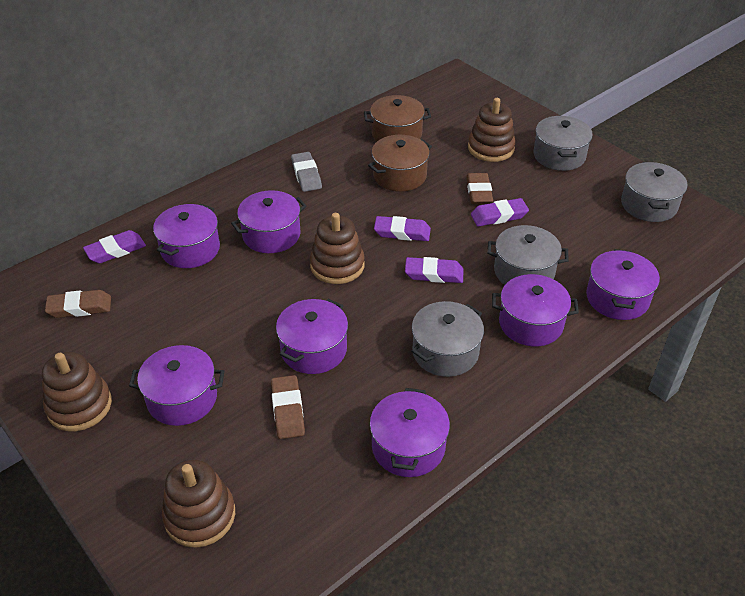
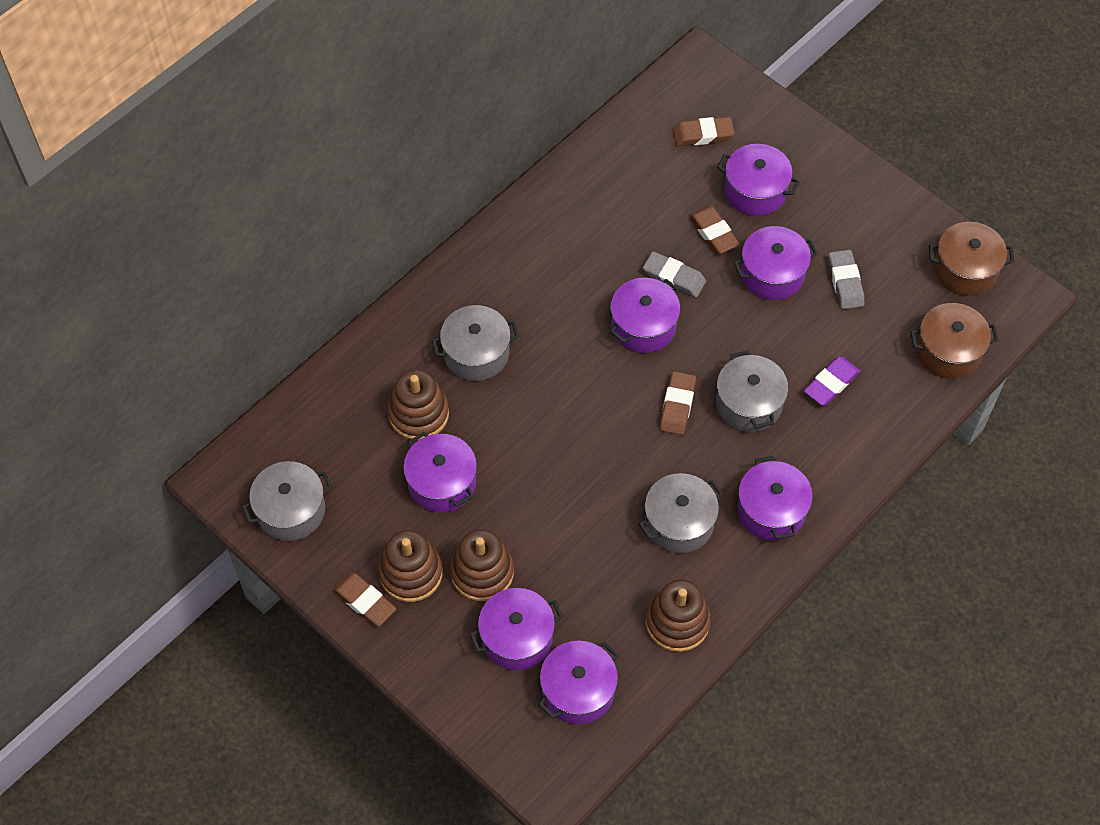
brown eraser: 3 -> 4
grey eraser: 1 -> 2
purple eraser: 4 -> 1

